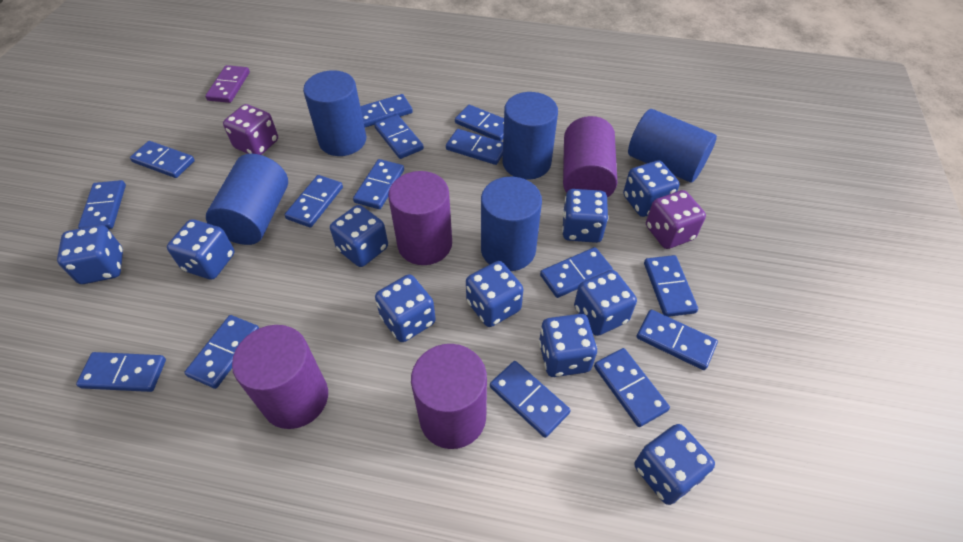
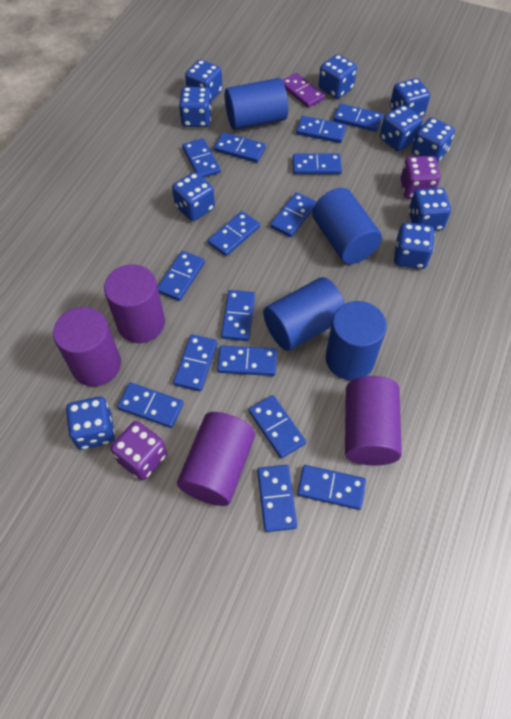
blue cylinder: 5 -> 4

